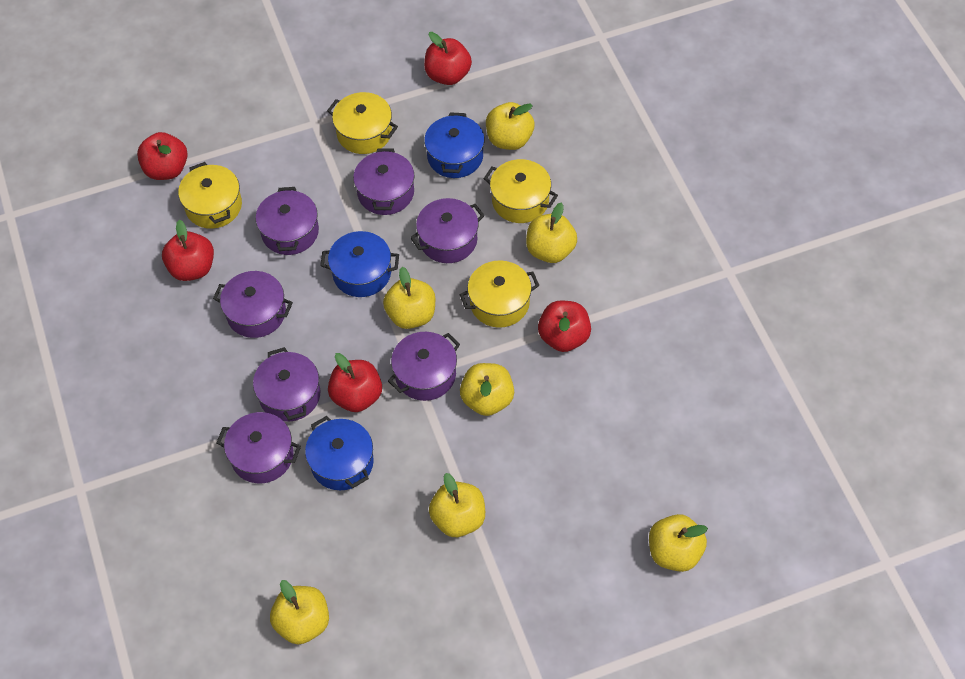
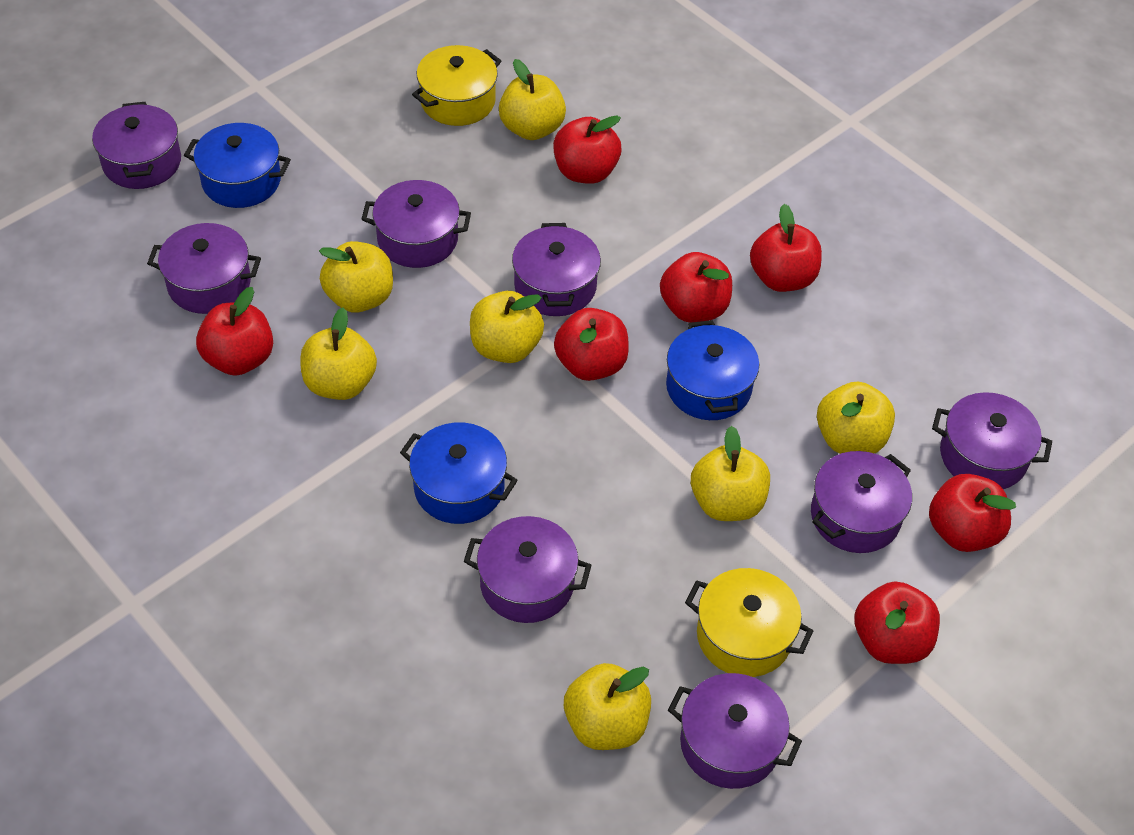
purple pot: 7 -> 8
red apple: 5 -> 7
yellow pot: 4 -> 2

